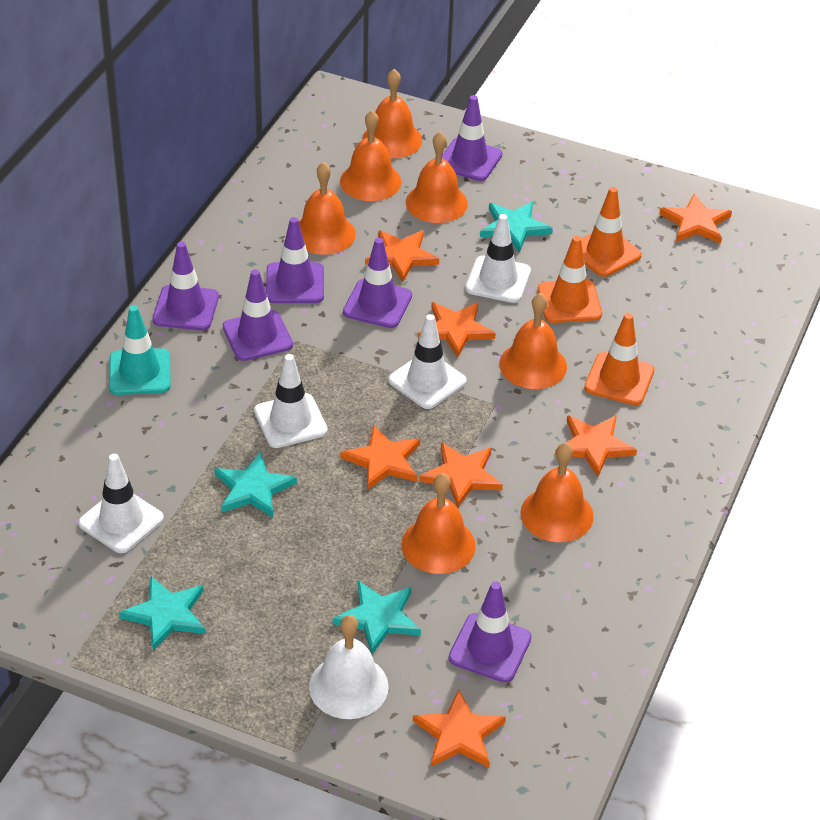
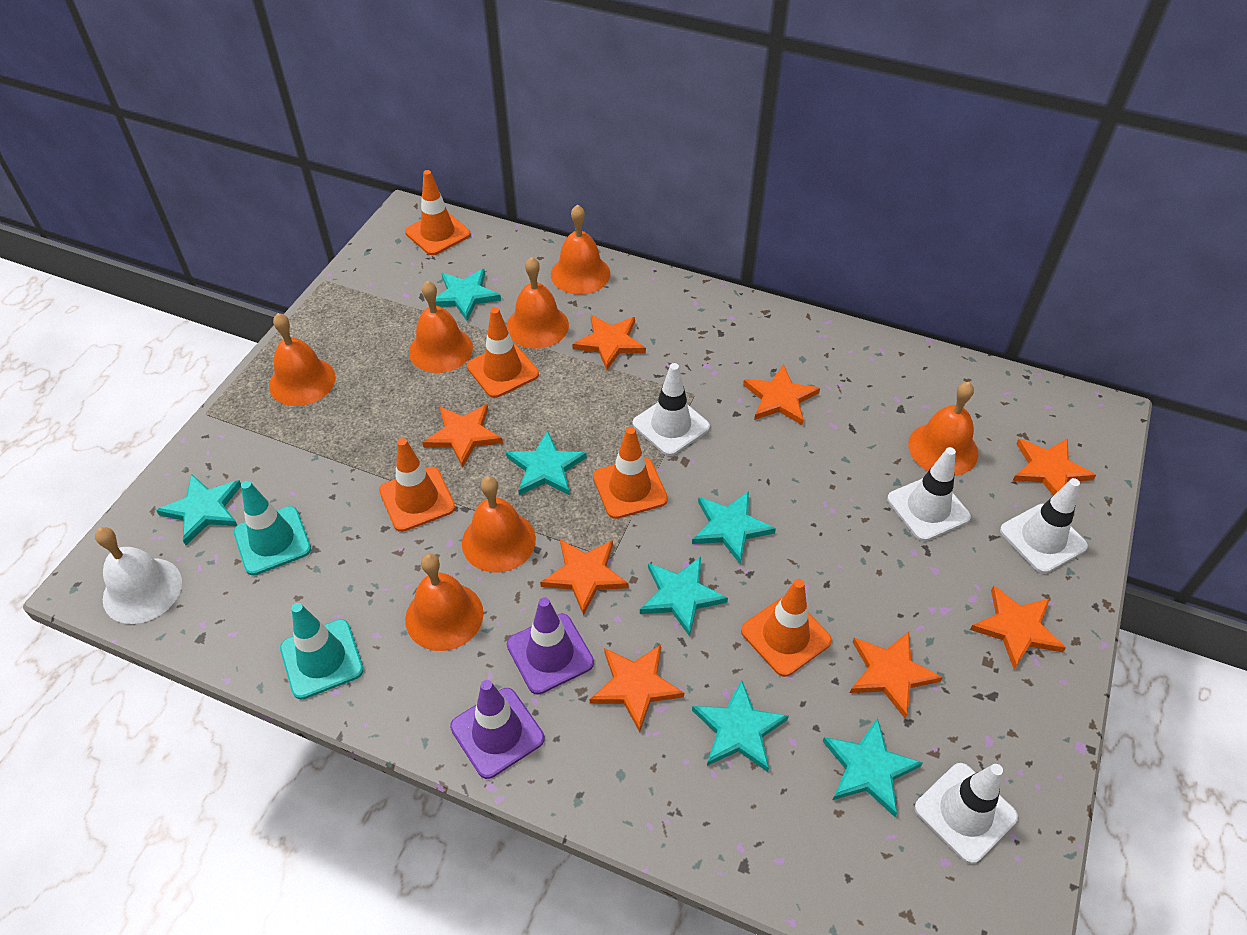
orange star: 7 -> 8
orange traffic cone: 3 -> 5
purple traffic cone: 6 -> 2
turquoise star: 4 -> 7
turquoise traffic cone: 1 -> 2

